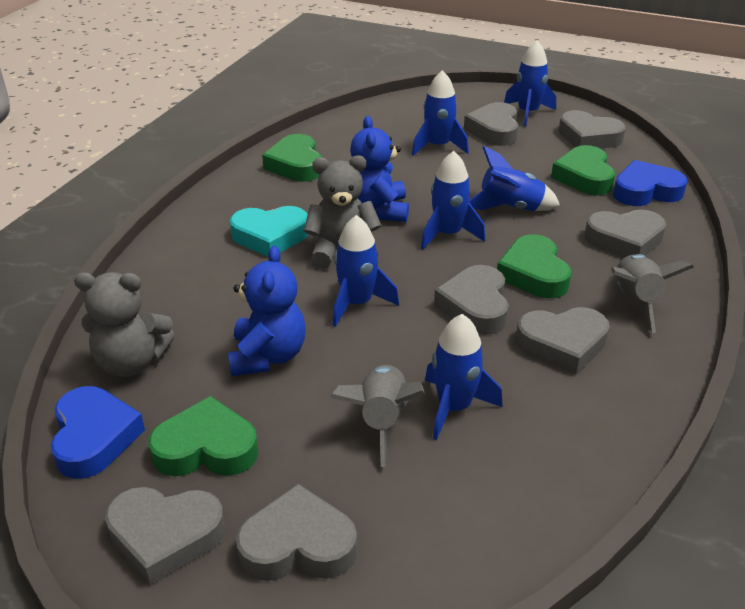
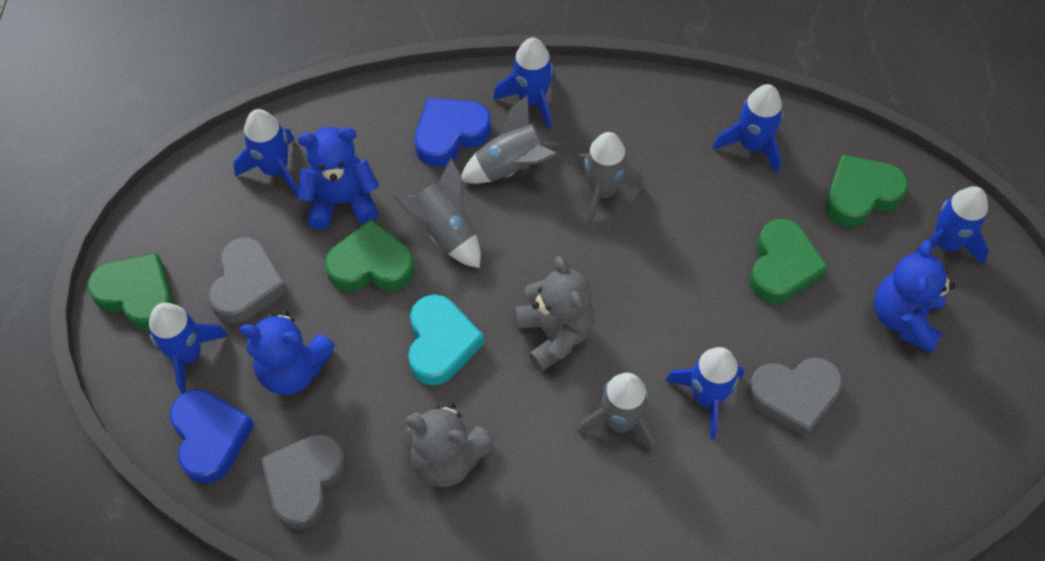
blue teddy bear: 2 -> 3
grey heart: 7 -> 3
grey rocket: 2 -> 4

